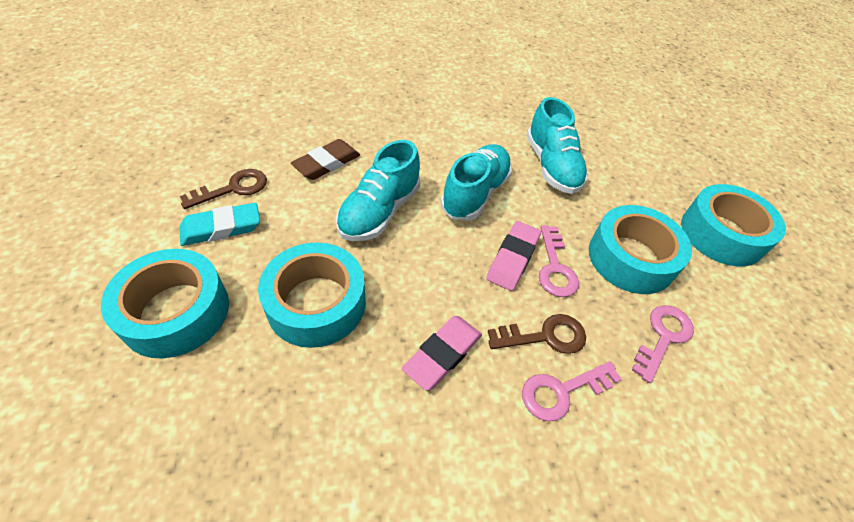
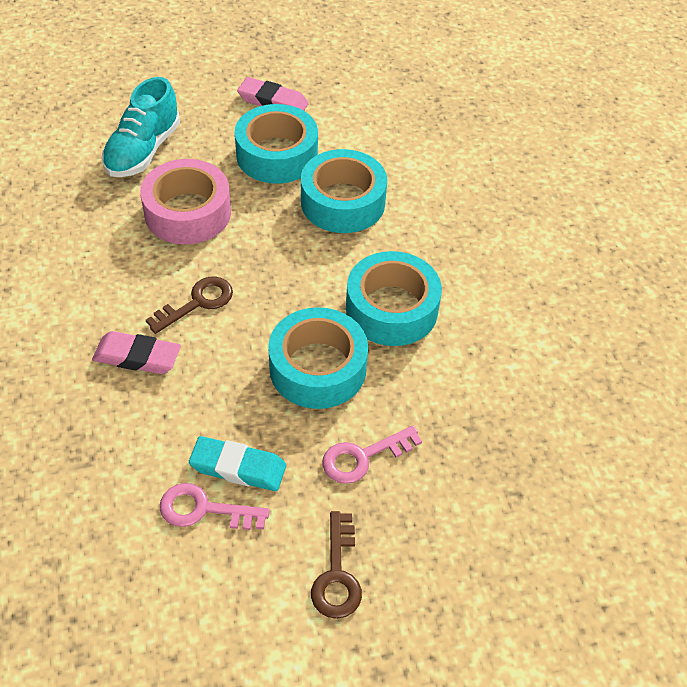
brown eraser: 1 -> 0
pink key: 3 -> 2
pink tape: 0 -> 1
turquoise shoe: 3 -> 1

